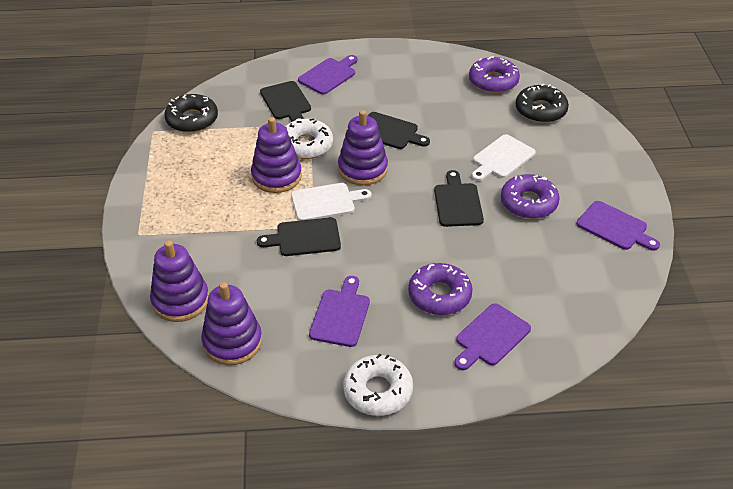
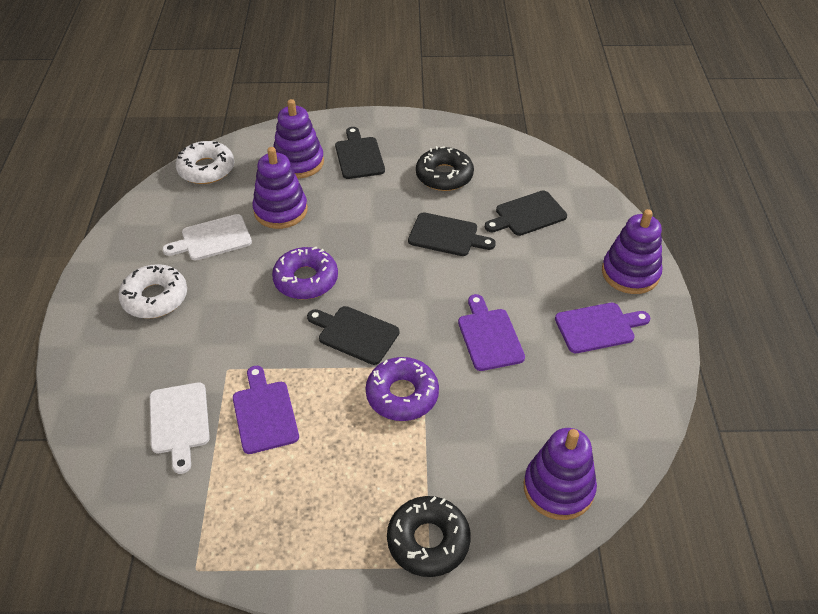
purple cutting board: 4 -> 3
purple donut: 3 -> 2

